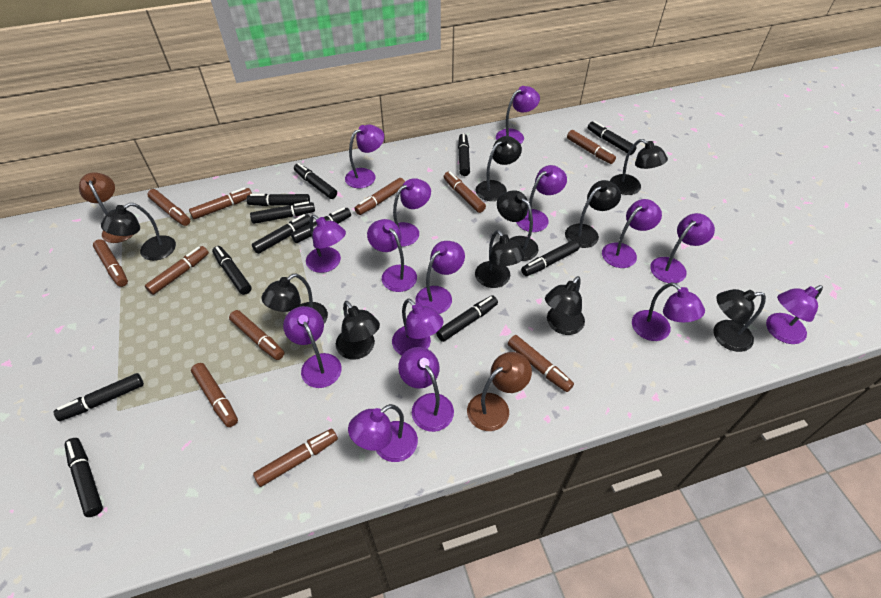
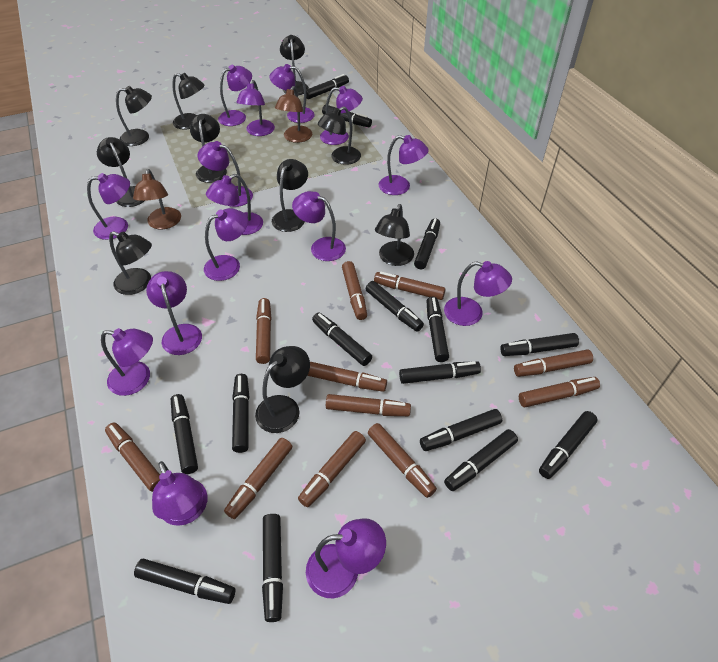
black marker: 12 -> 15

